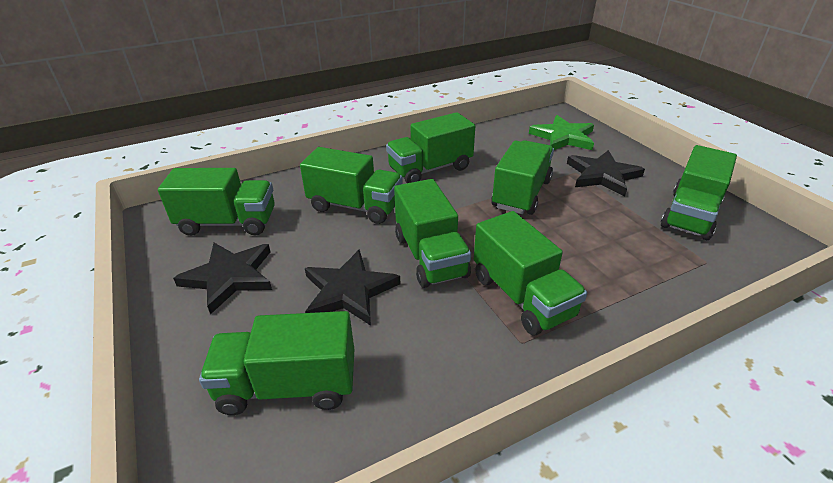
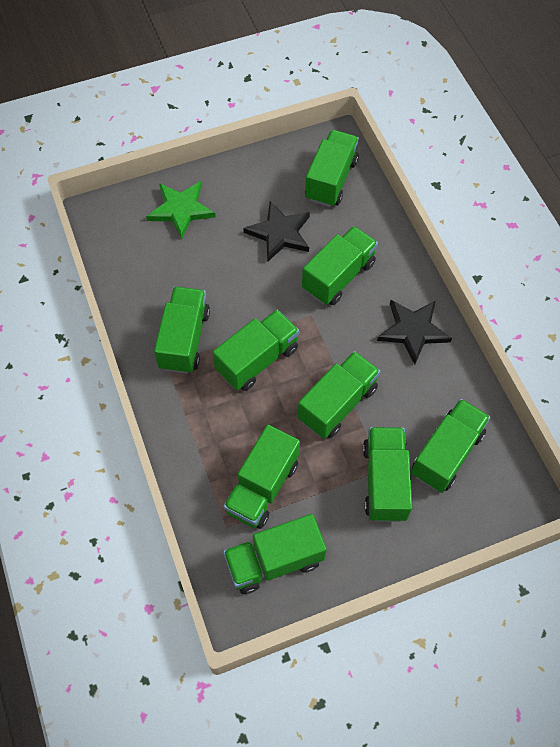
black star: 3 -> 2
green truck: 8 -> 9

